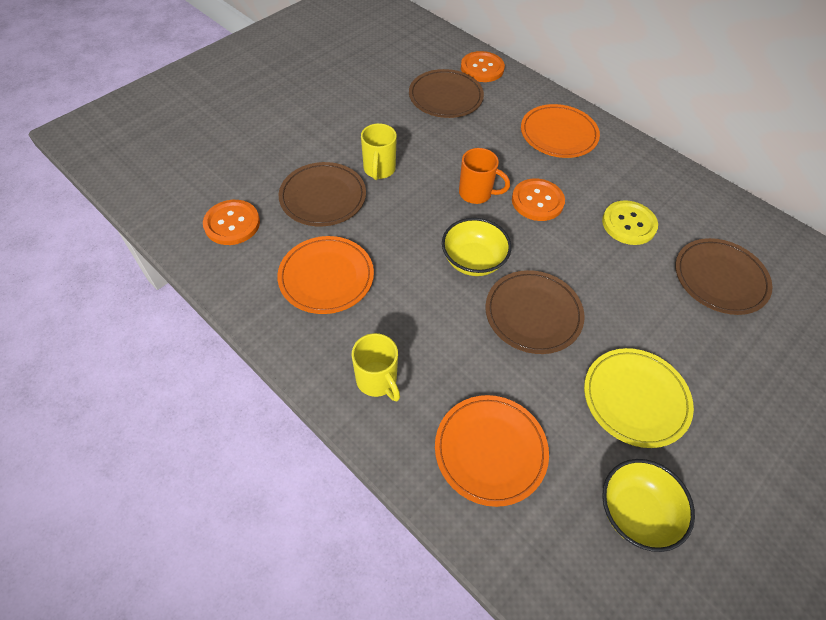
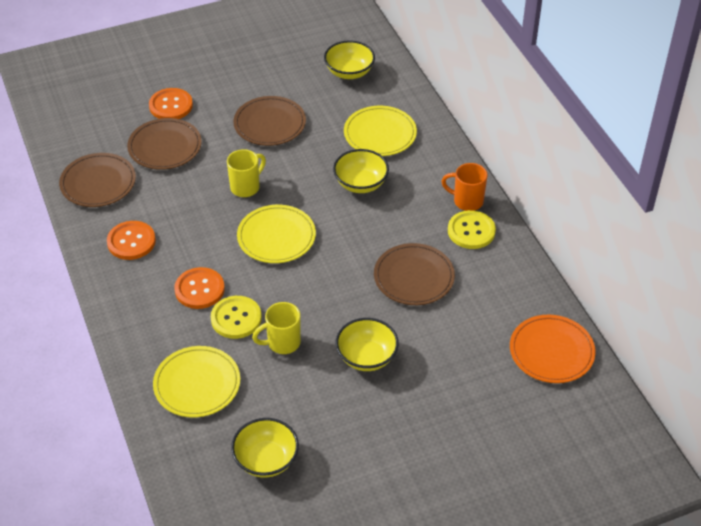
orange plate: 3 -> 1
yellow bowl: 2 -> 4
yellow button: 1 -> 2
yellow plate: 1 -> 3

